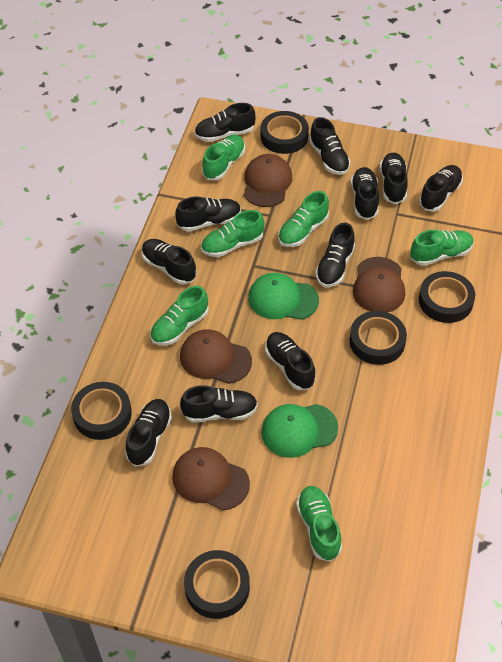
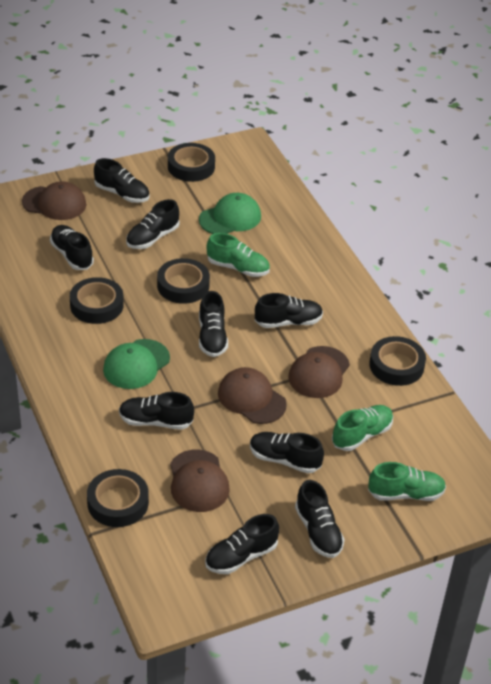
black shoe: 11 -> 9
green shoe: 6 -> 3

